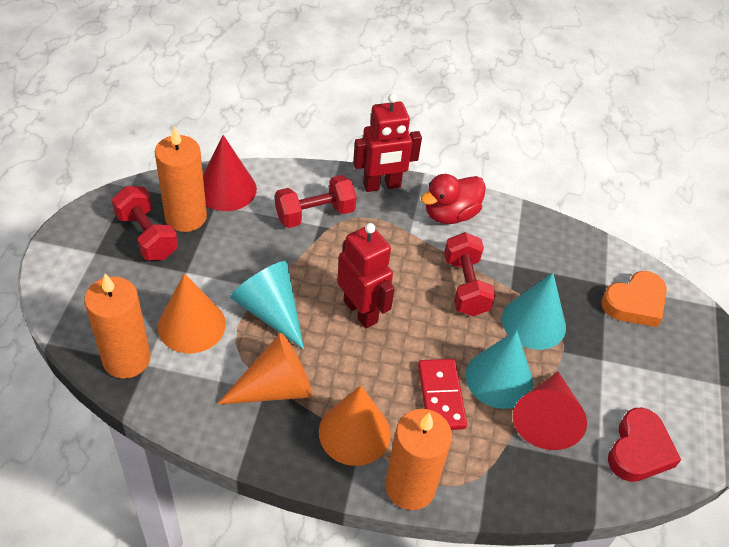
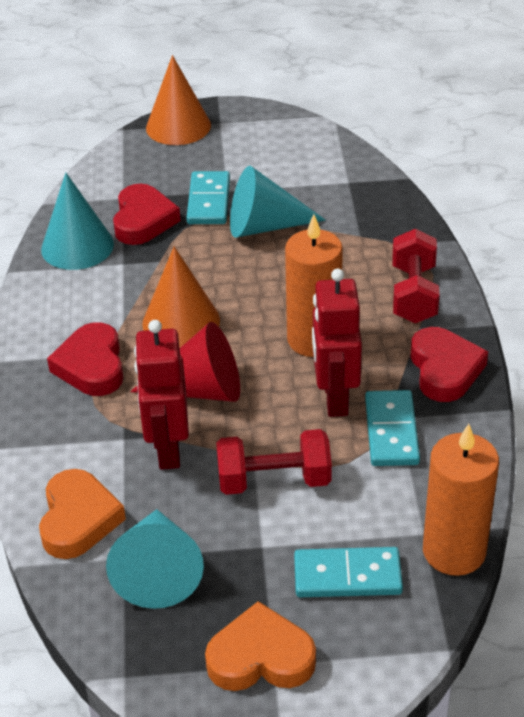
orange candle: 3 -> 2
orange cone: 3 -> 2
orange heart: 1 -> 2
red cone: 2 -> 1
red domino: 1 -> 0
red duck: 1 -> 0
red dumbbell: 3 -> 2
red heart: 1 -> 3
turquoise domino: 0 -> 3

